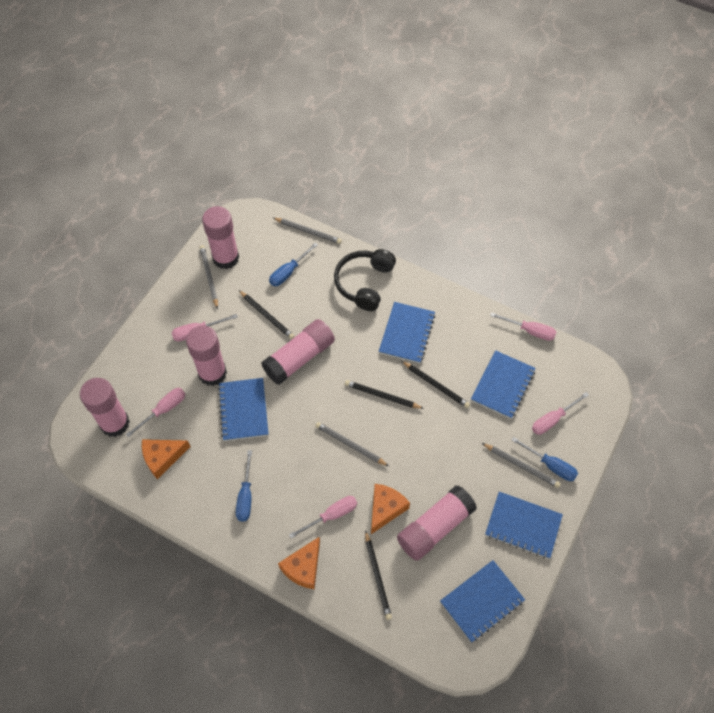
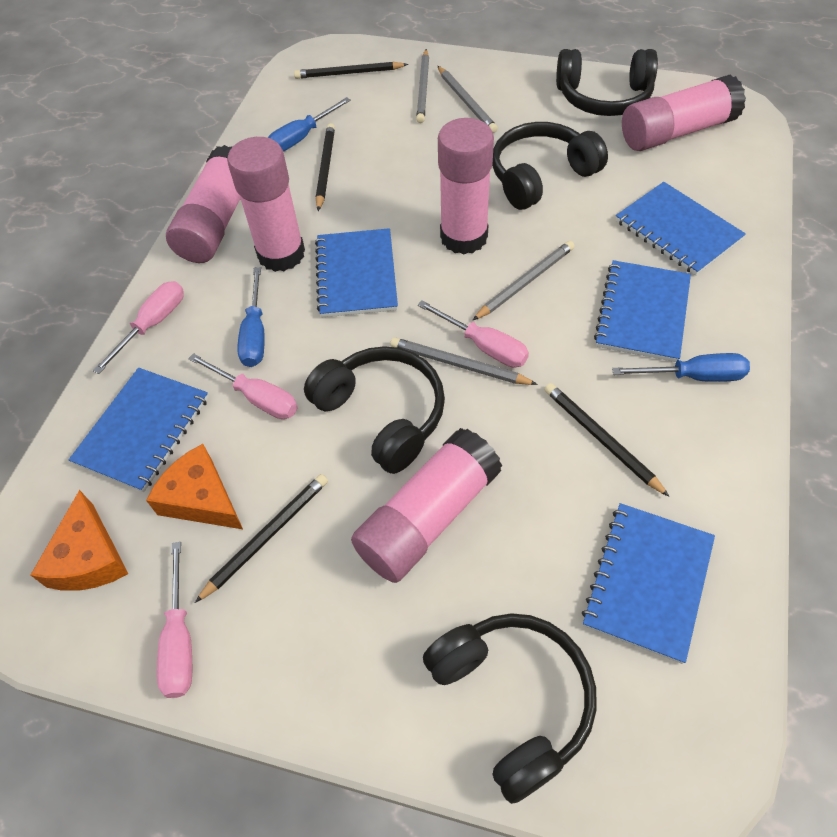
black headphones: 1 -> 4
orange cheese: 3 -> 2
pink screwdriver: 5 -> 4

